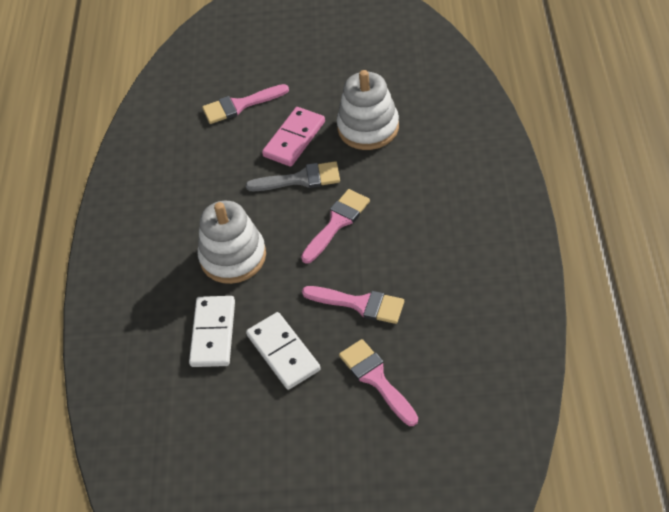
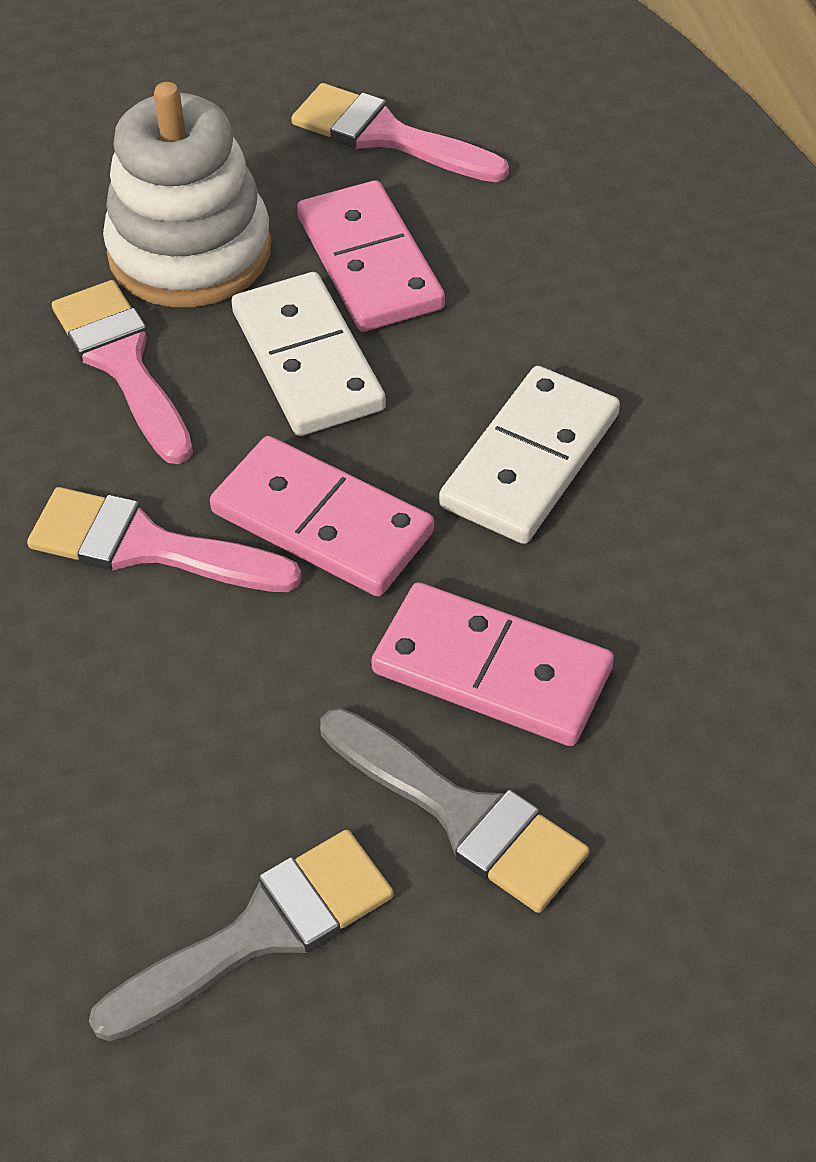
grey brush: 1 -> 2
pink brush: 4 -> 3
pink domino: 1 -> 3
white stacking toy: 2 -> 1

